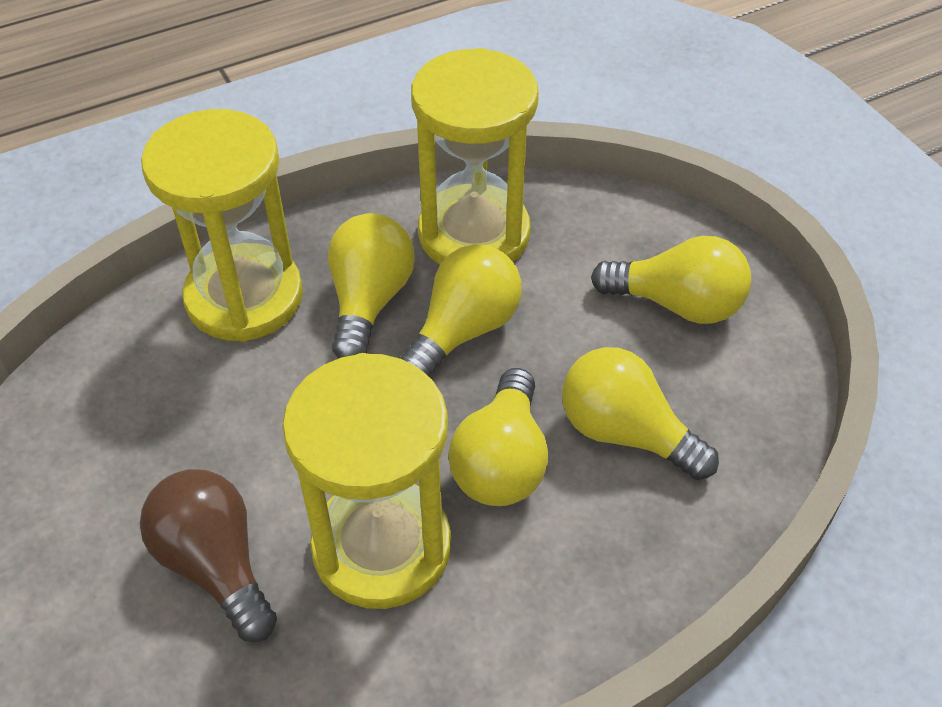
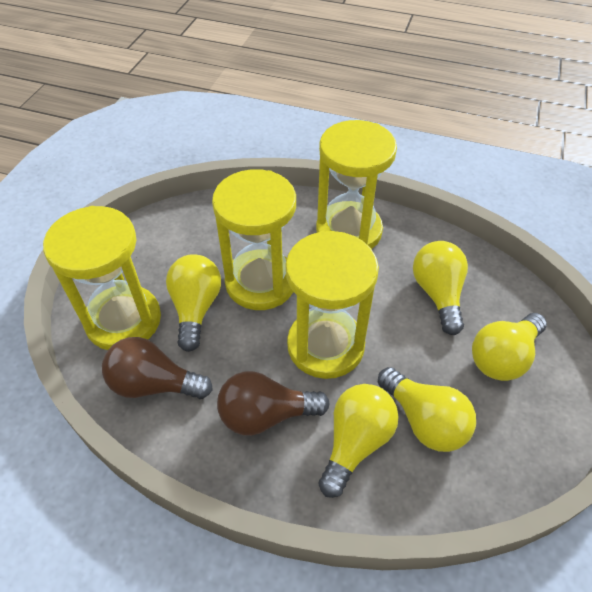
brown light bulb: 1 -> 2
yellow hourglass: 3 -> 4

